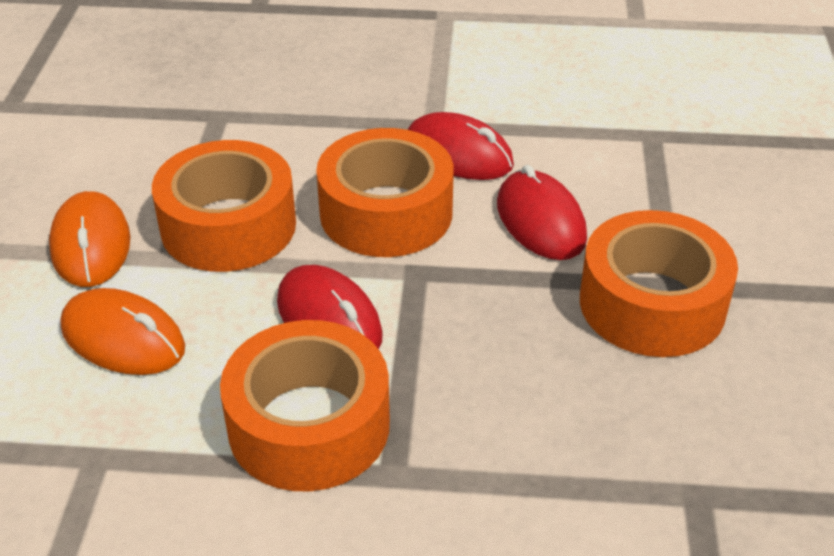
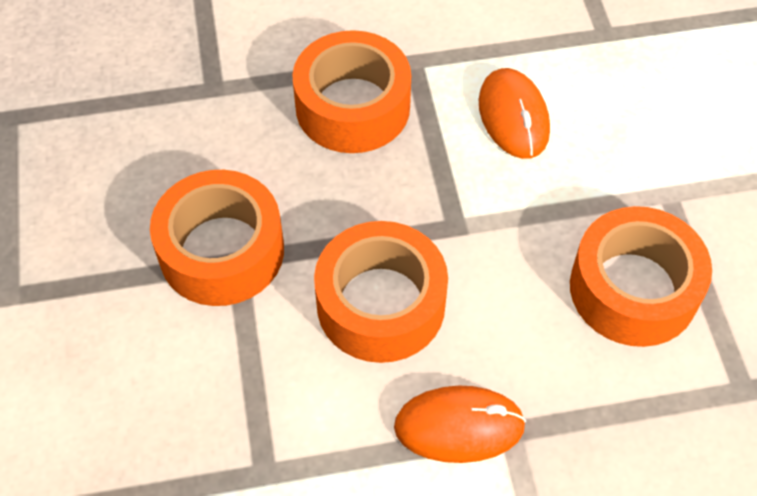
red mouse: 3 -> 0

